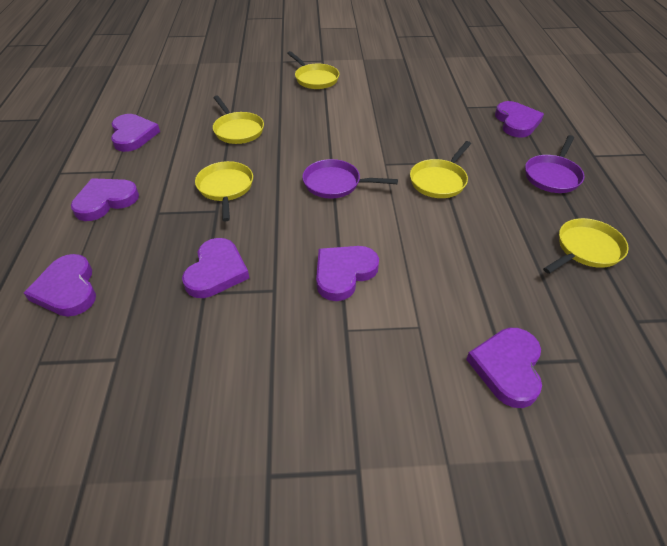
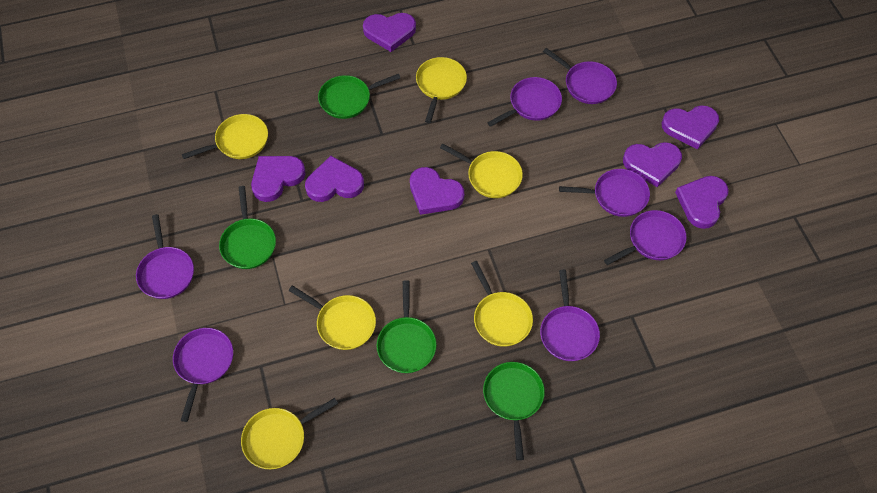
green pan: 0 -> 4
purple pan: 2 -> 7
yellow pan: 5 -> 6

